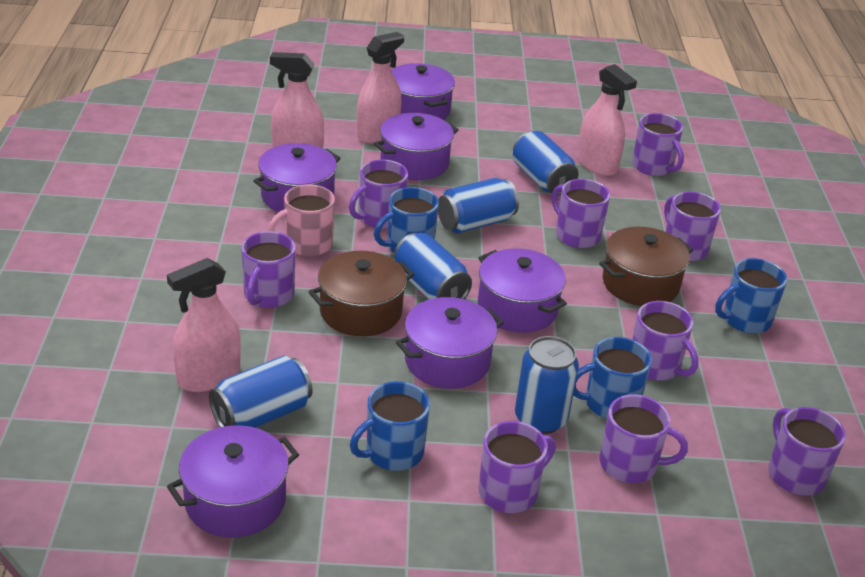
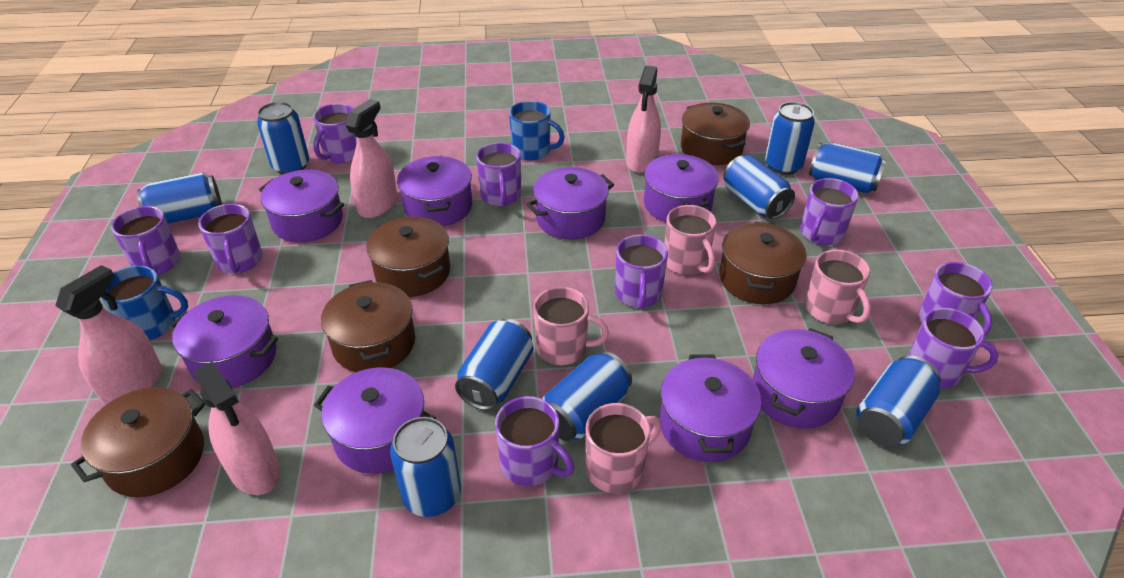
blue can: 5 -> 9
blue mug: 4 -> 2
brown pot: 2 -> 5
pink mug: 1 -> 4
purple pot: 6 -> 8

